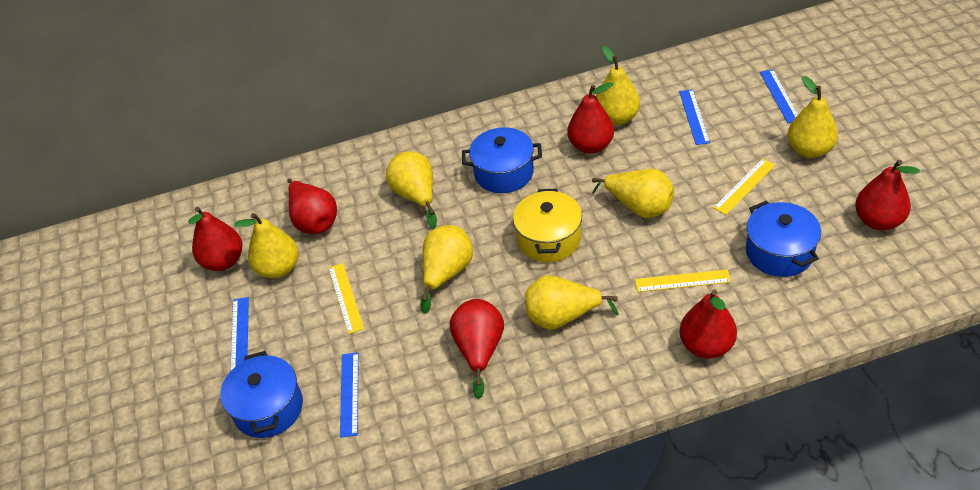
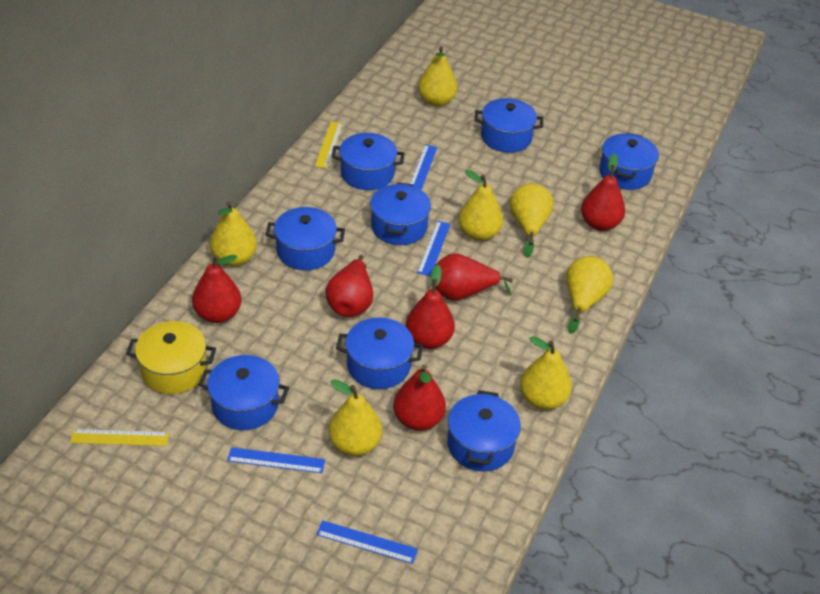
blue pot: 3 -> 8
yellow ruler: 3 -> 2

